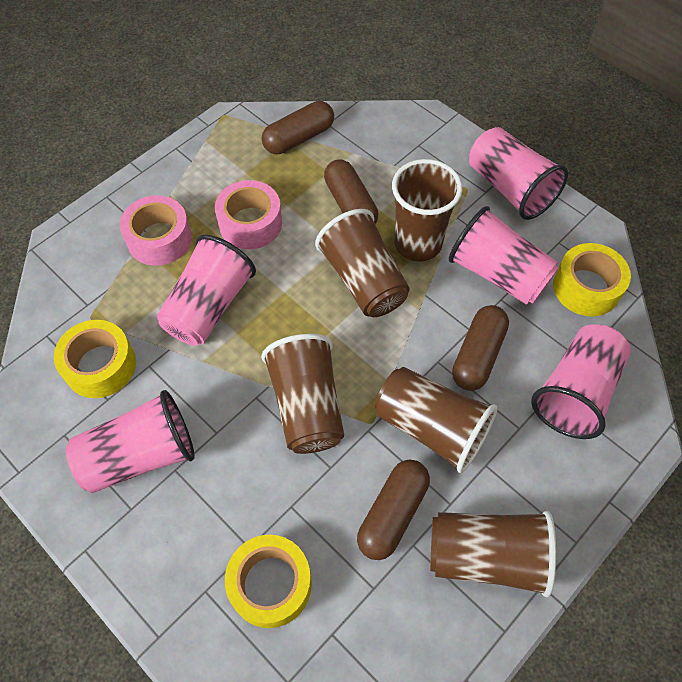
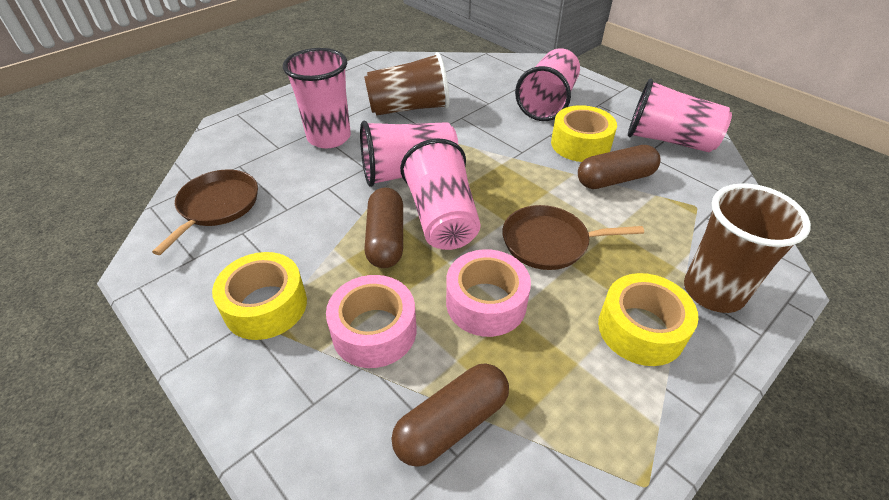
brown capsule: 4 -> 3
brown cup: 5 -> 2
brown pan: 0 -> 2

